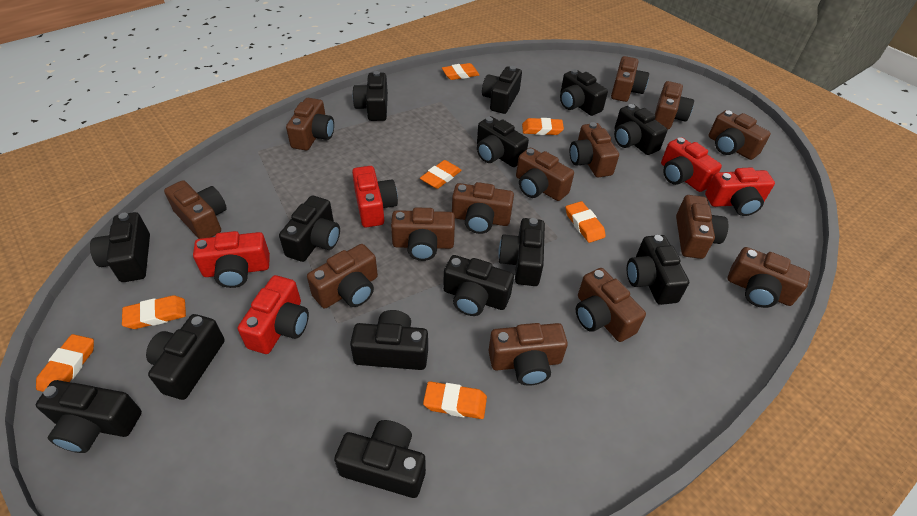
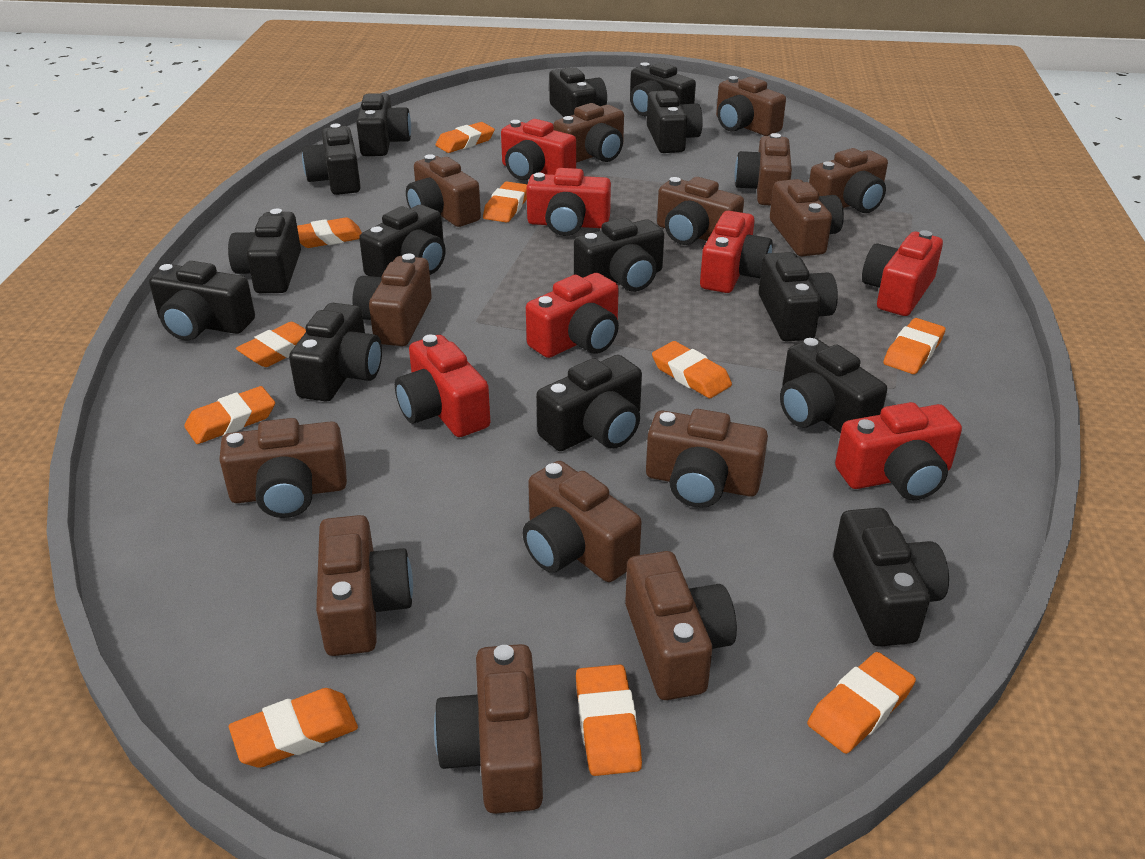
orange eraser: 7 -> 10
red camera: 5 -> 7

